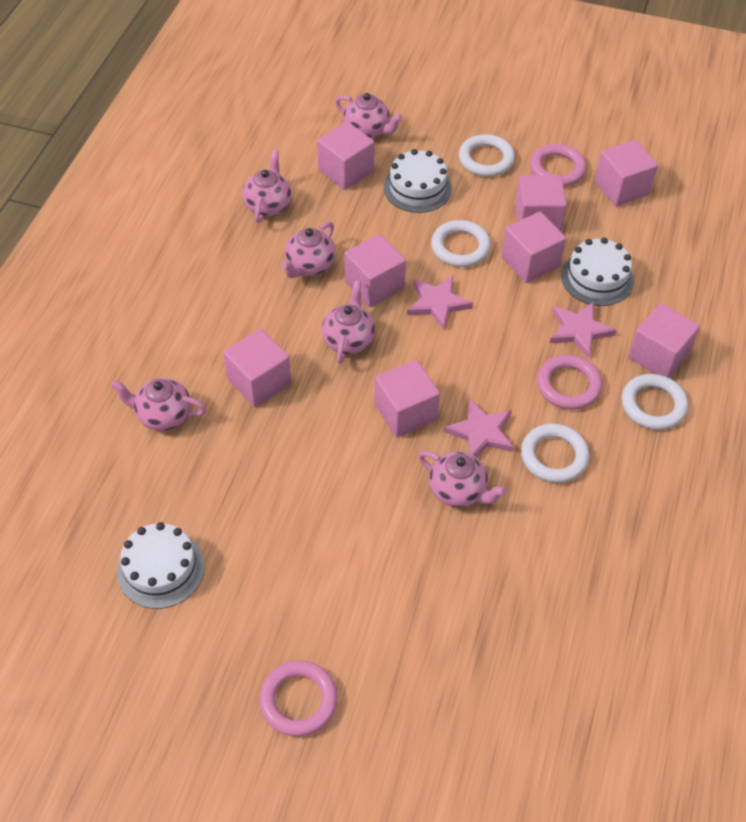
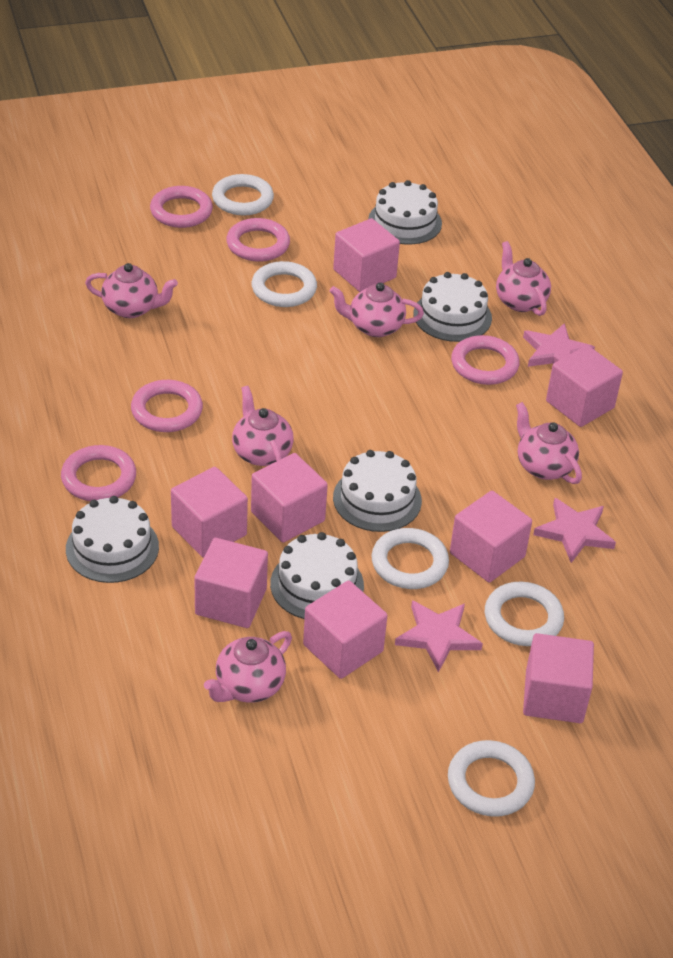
pink ring: 3 -> 5
white cake: 3 -> 5
white ring: 4 -> 5

